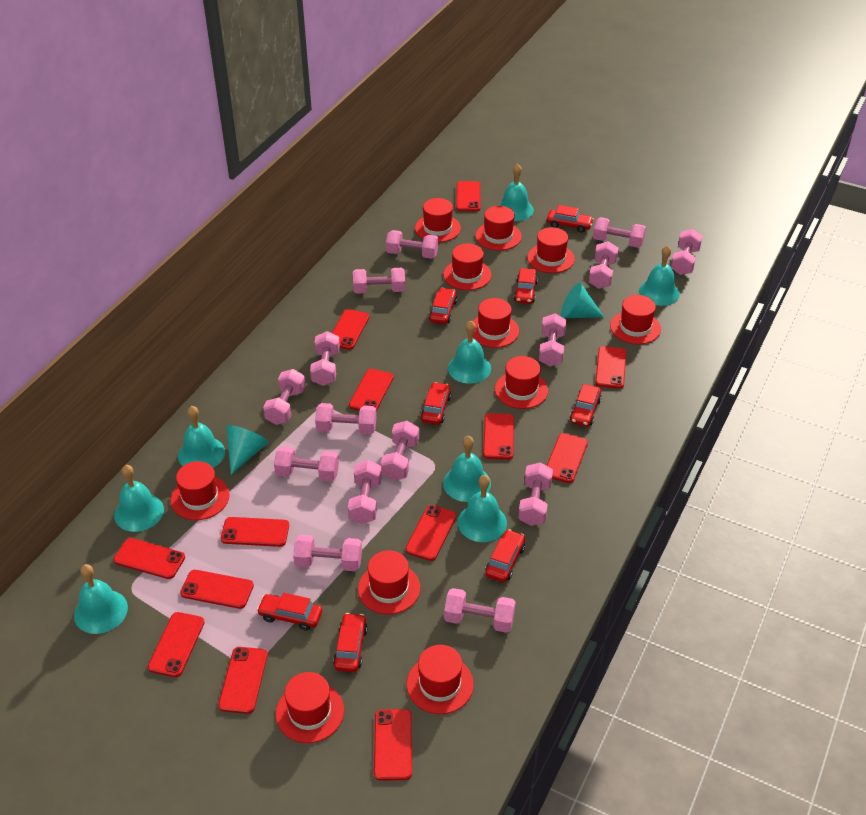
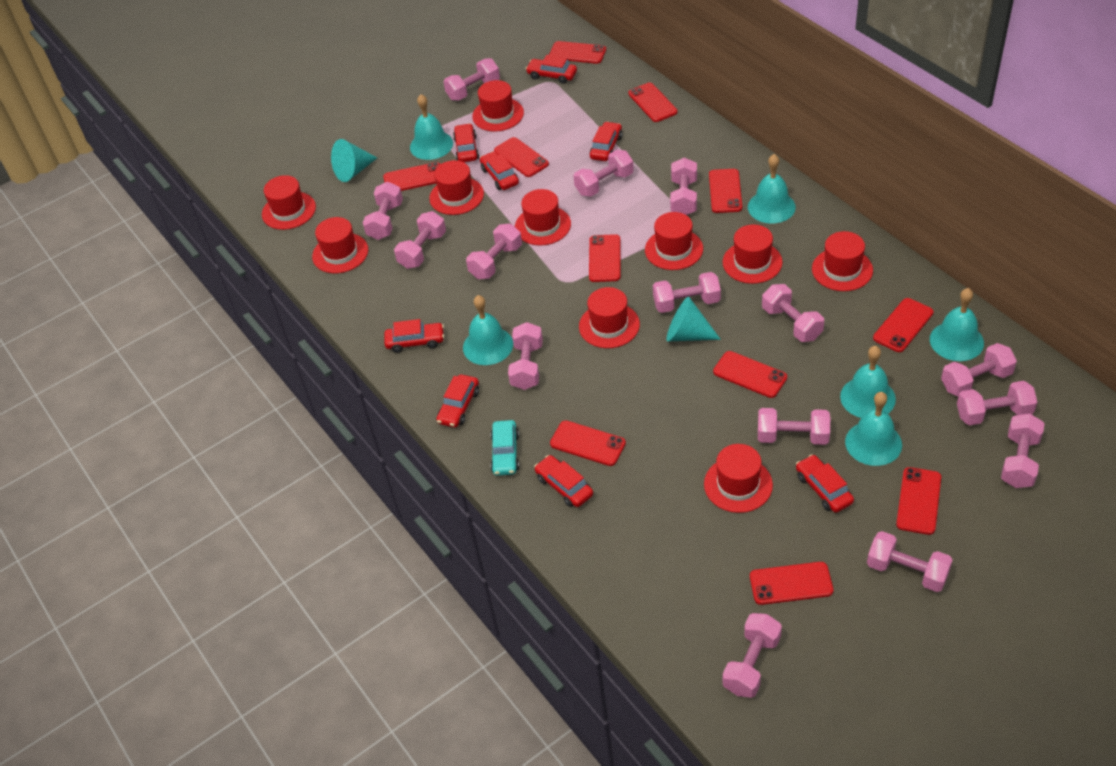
red hat: 11 -> 10
red phone: 13 -> 11
turquoise bell: 8 -> 6
turquoise car: 0 -> 1

